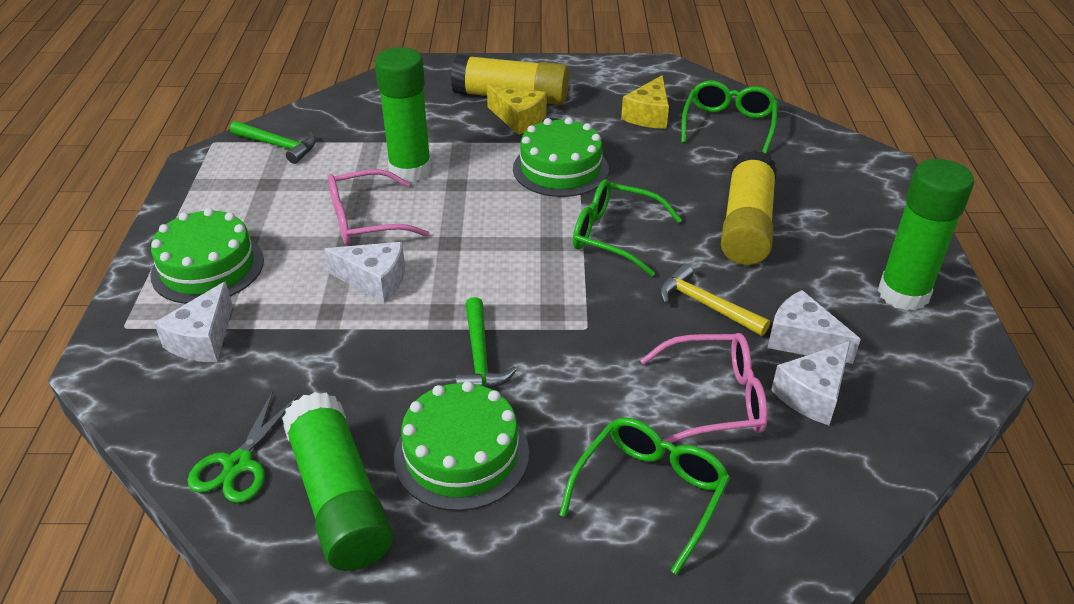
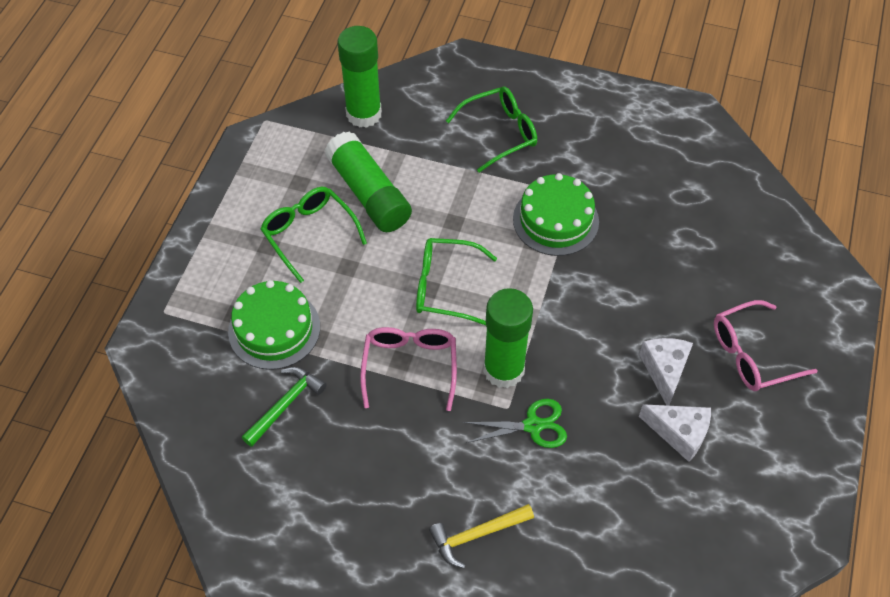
green cake: 3 -> 2
green hammer: 2 -> 1
white cheese: 4 -> 2
yellow cheese: 2 -> 0
yellow glue stick: 2 -> 0

